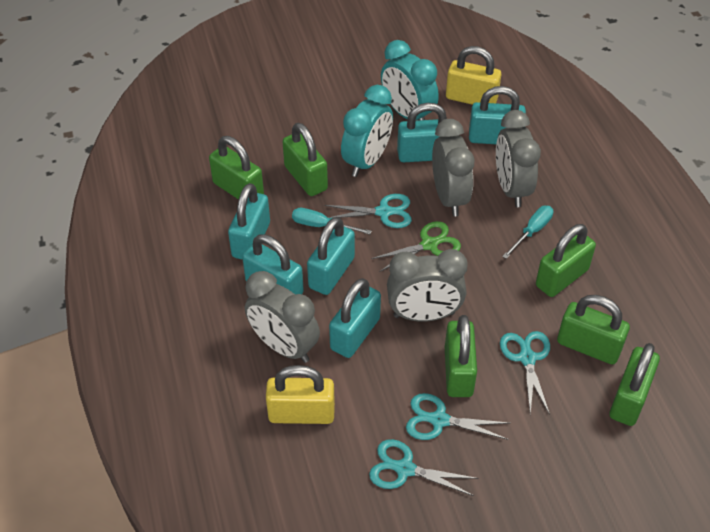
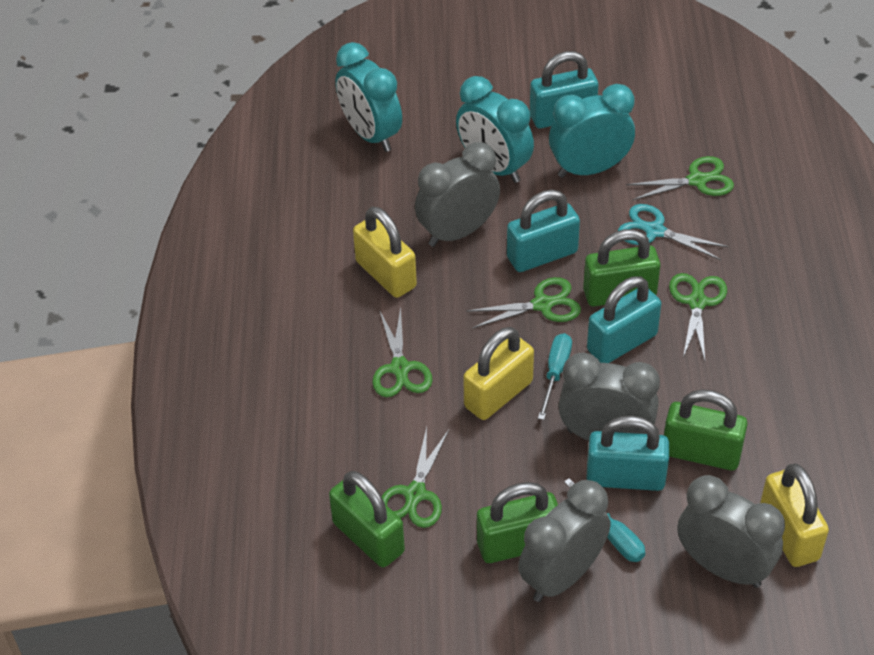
green padlock: 6 -> 4
green scissors: 1 -> 5
turquoise clock: 2 -> 3
turquoise padlock: 6 -> 4
turquoise scissors: 4 -> 1
yellow padlock: 2 -> 3

